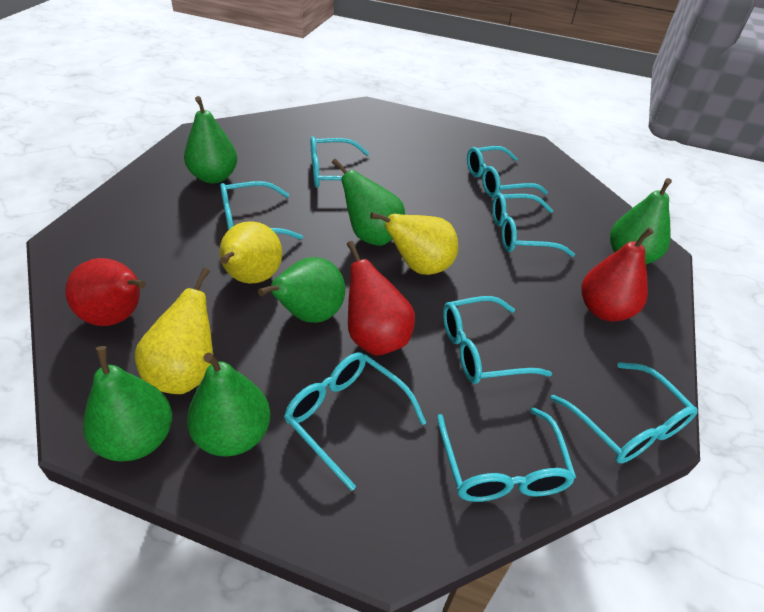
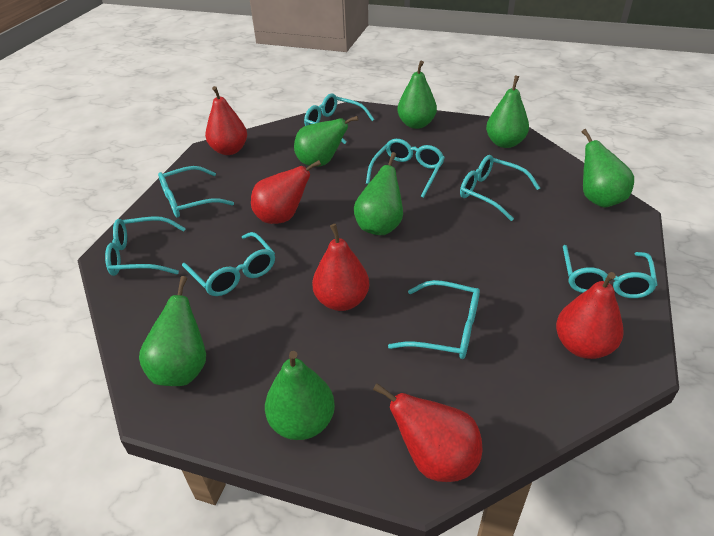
green pear: 6 -> 7
red pear: 3 -> 5
yellow pear: 3 -> 0

